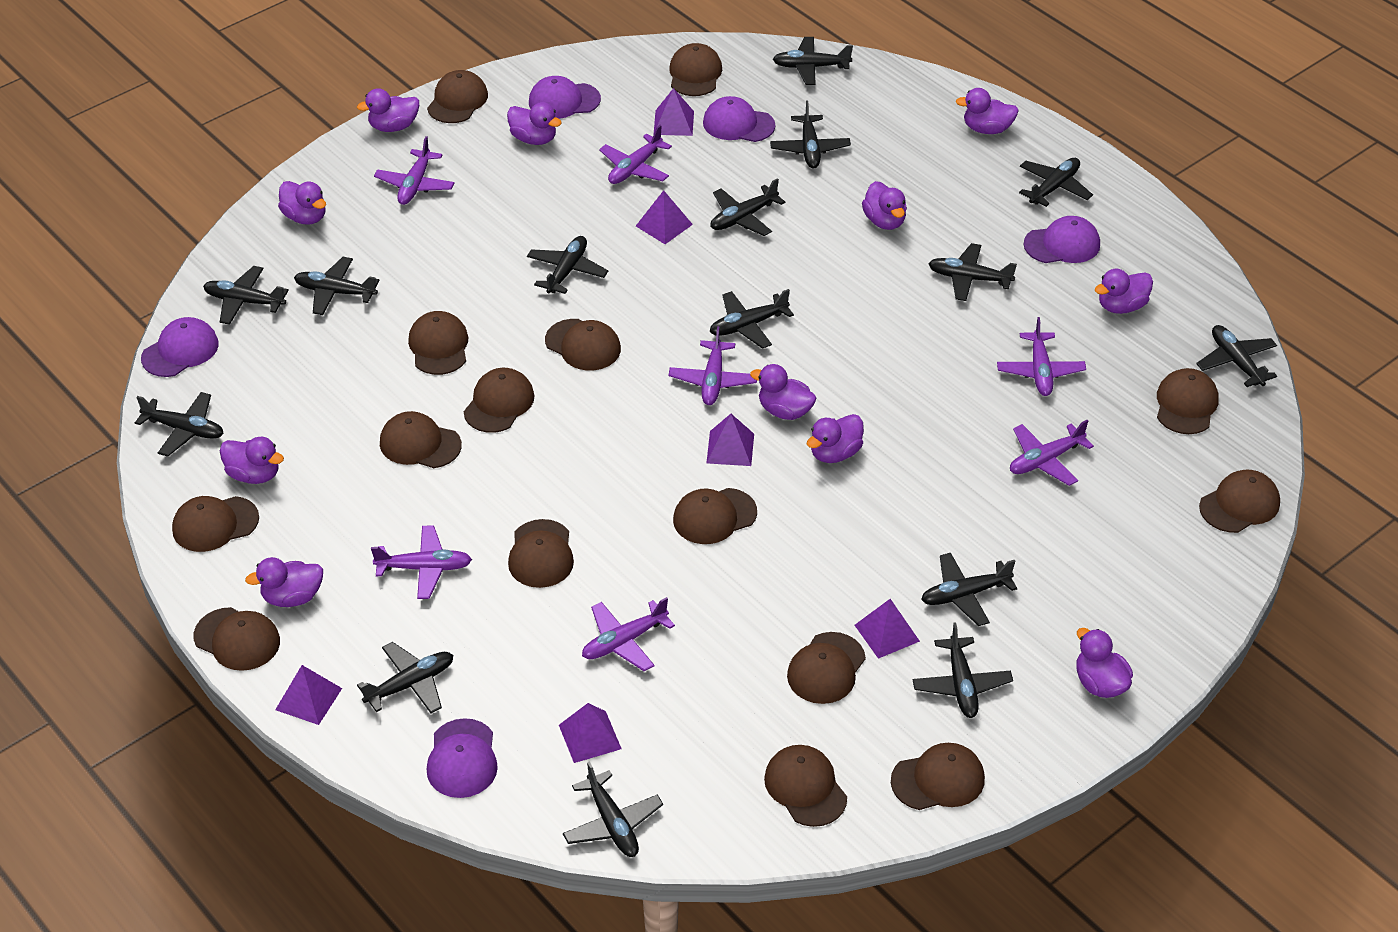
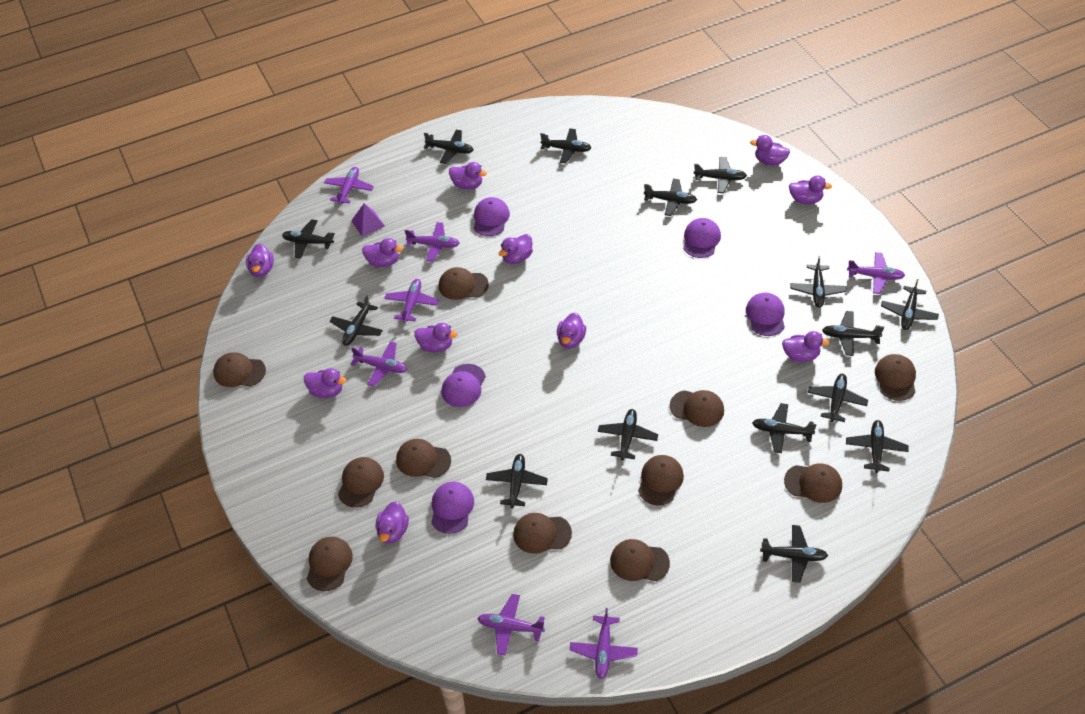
brown cap: 15 -> 11
purple pyramid: 6 -> 1

